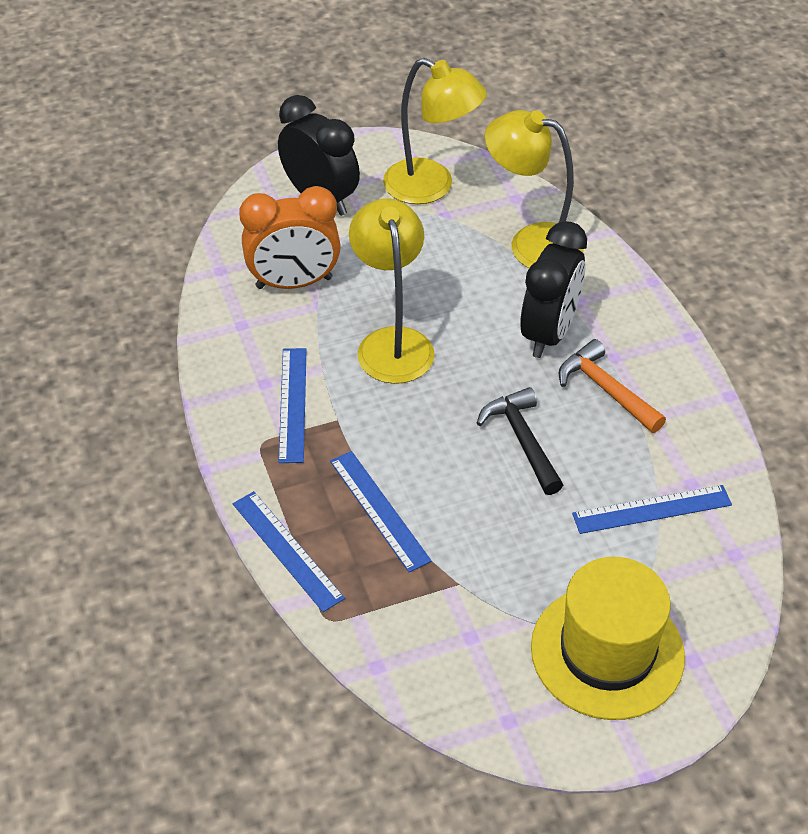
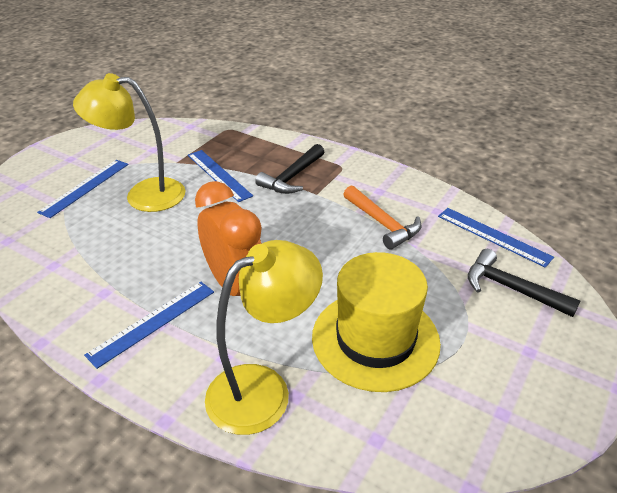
black clock: 2 -> 0
black hammer: 1 -> 2
yellow lamp: 3 -> 2

